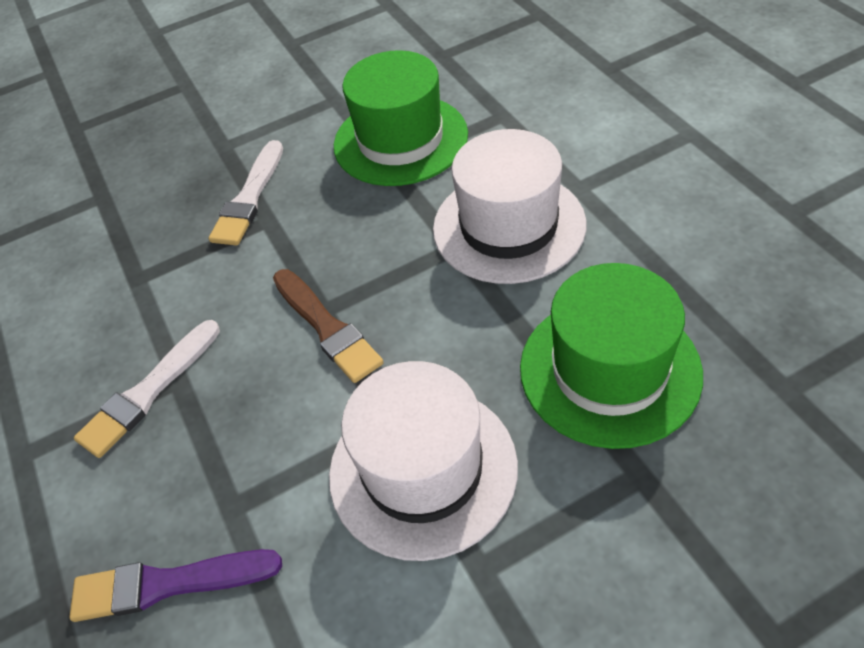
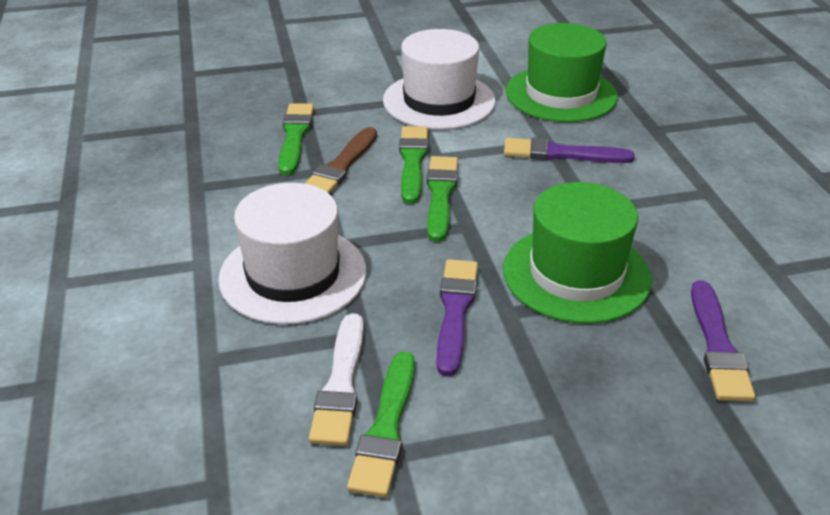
green brush: 0 -> 4
purple brush: 1 -> 3
white brush: 2 -> 1

